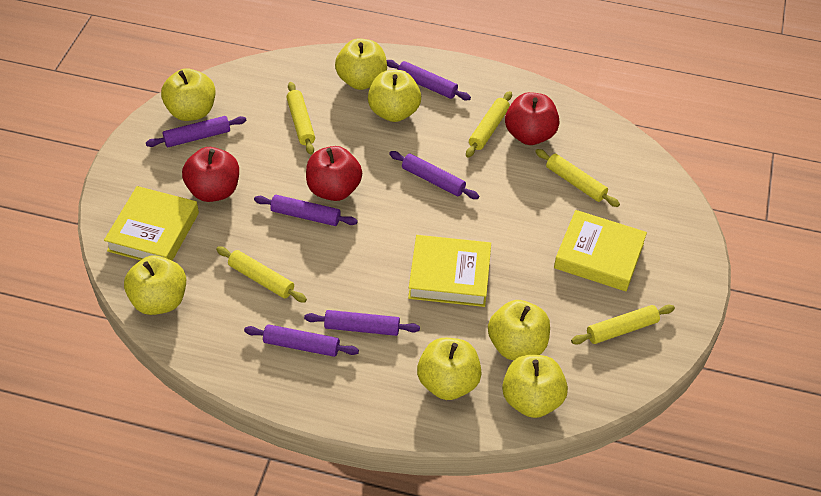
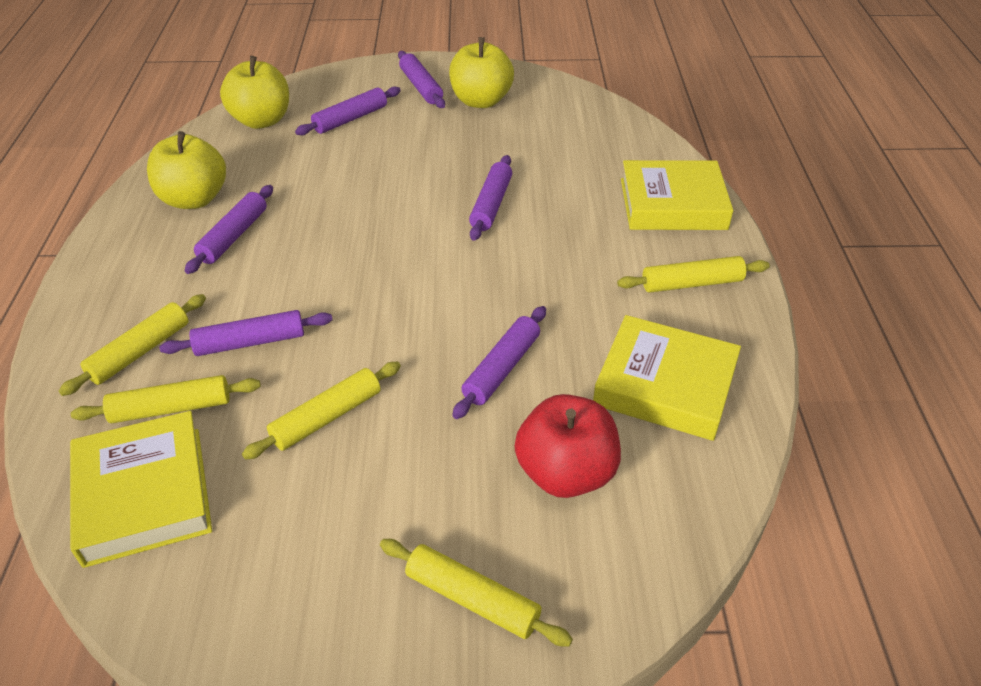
red apple: 3 -> 1
yellow apple: 7 -> 3

